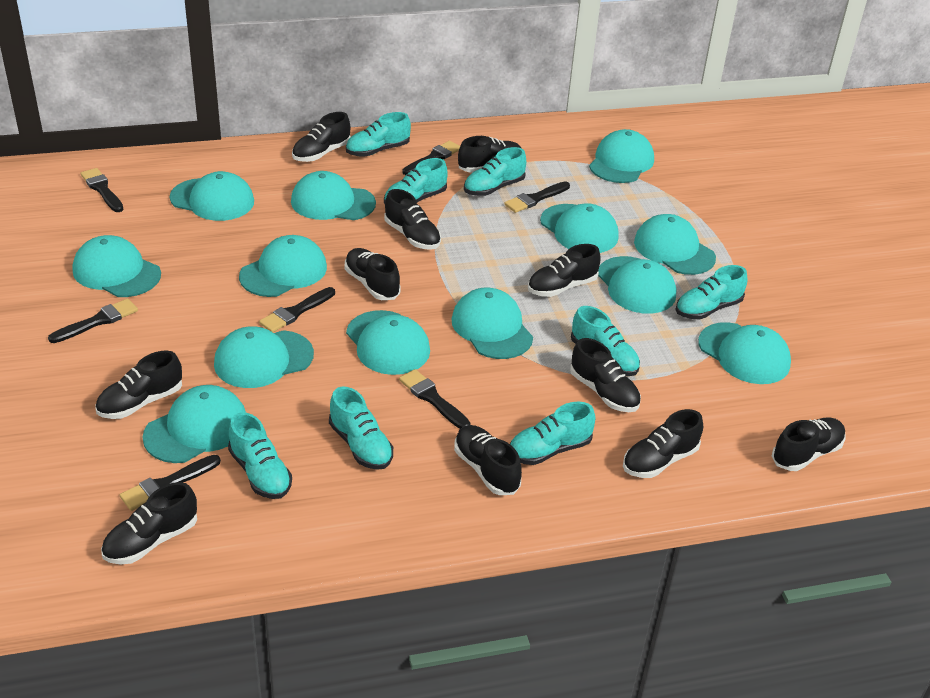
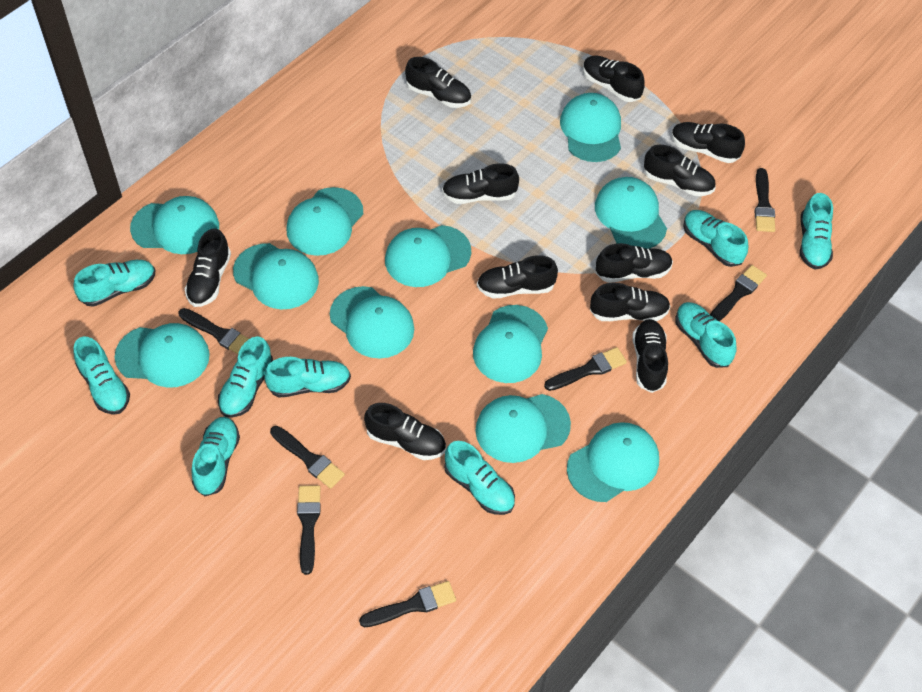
turquoise cap: 13 -> 11
turquoise shoe: 8 -> 9

